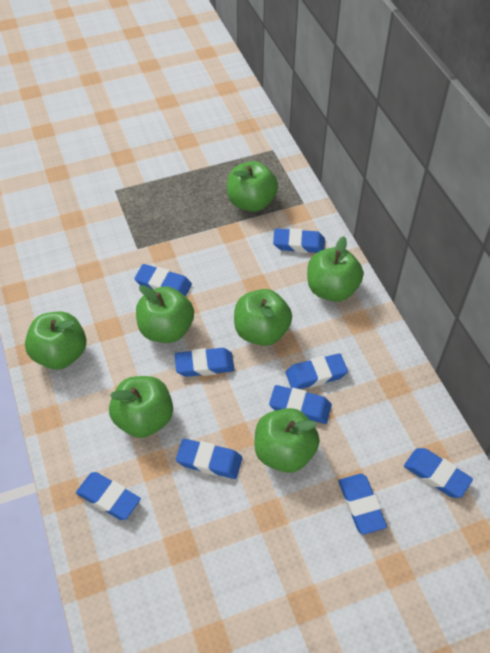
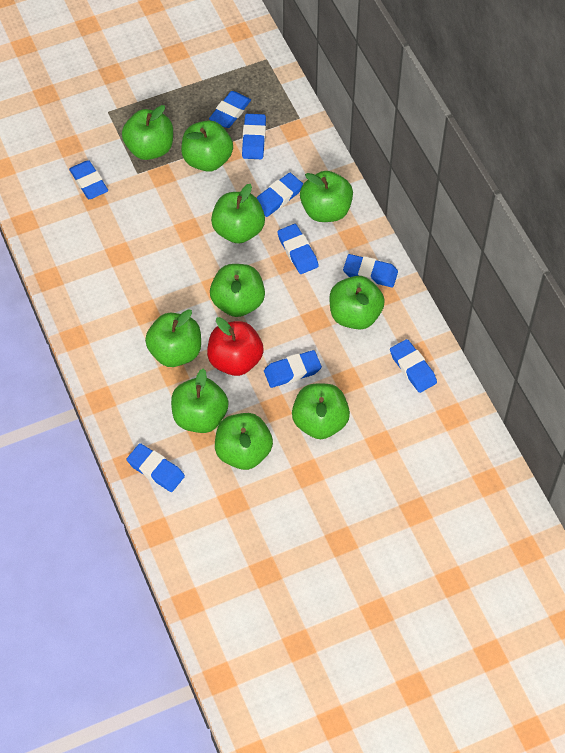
green apple: 7 -> 10
red apple: 0 -> 1

